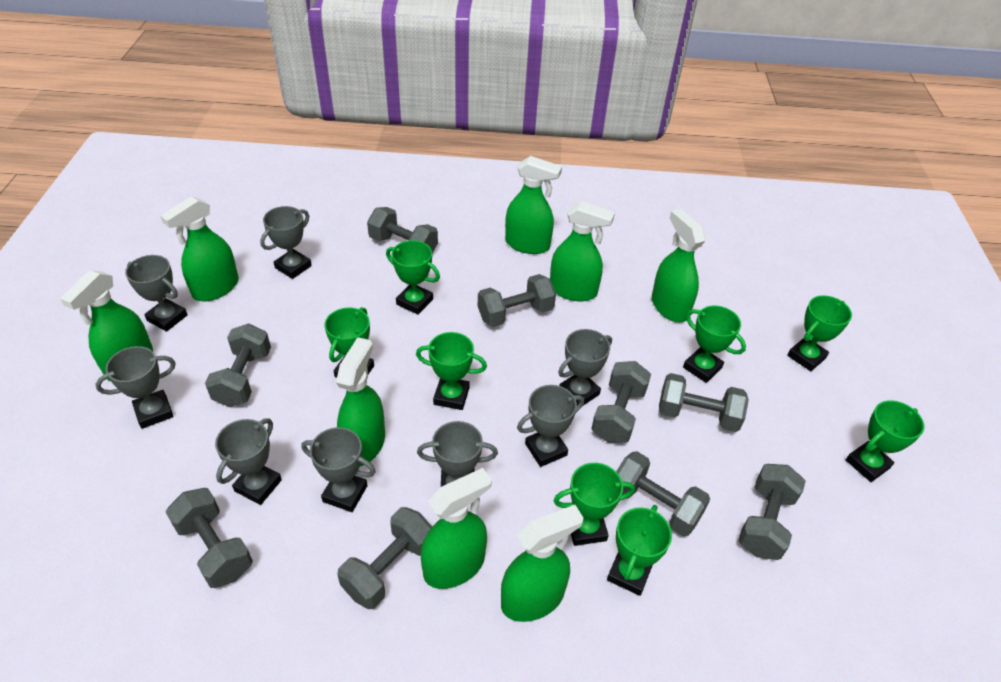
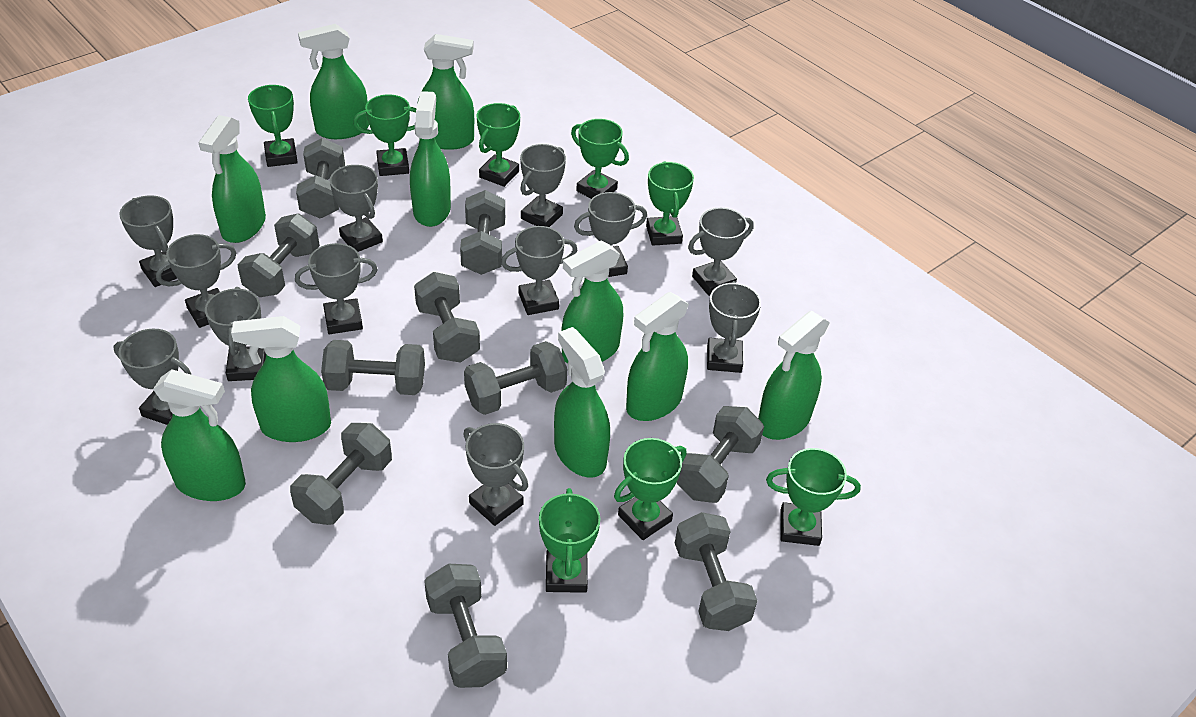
green spray bottle: 8 -> 10
grey dumbbell: 9 -> 10
grey trophy: 8 -> 12

